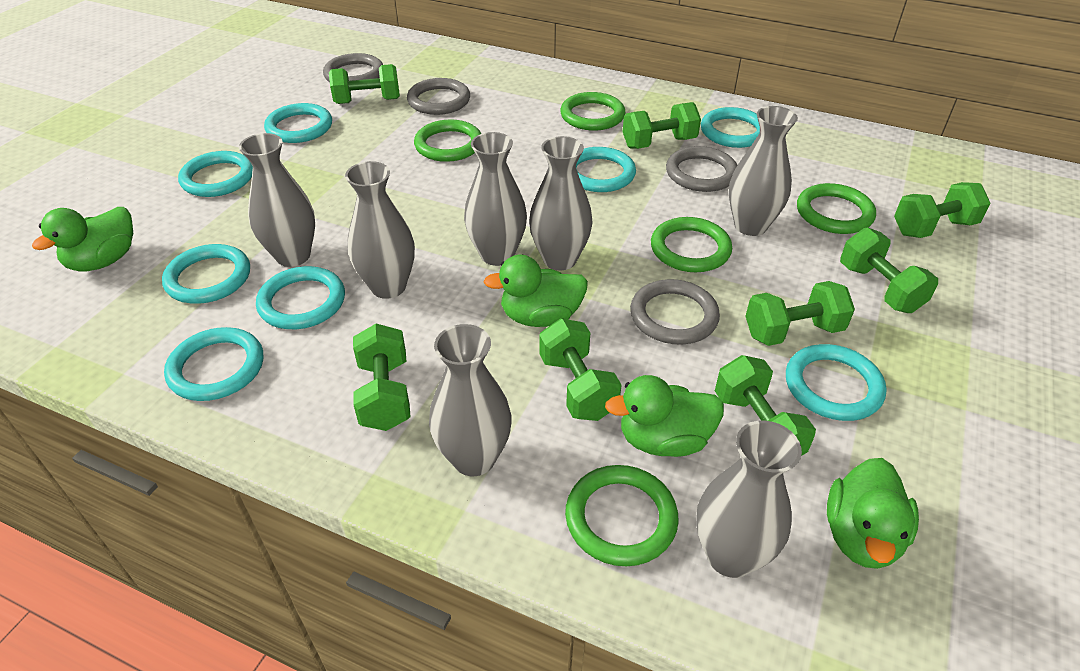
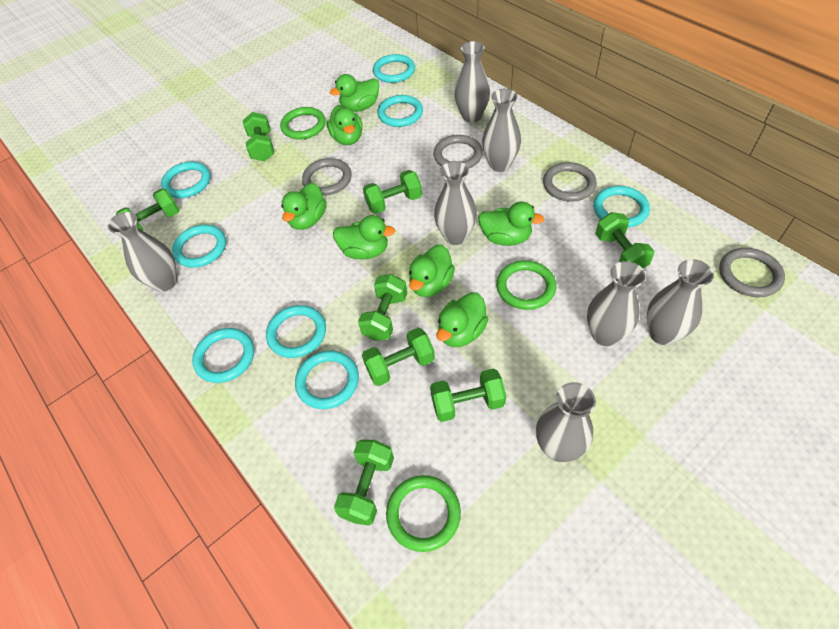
green duck: 4 -> 7
green ring: 5 -> 3

